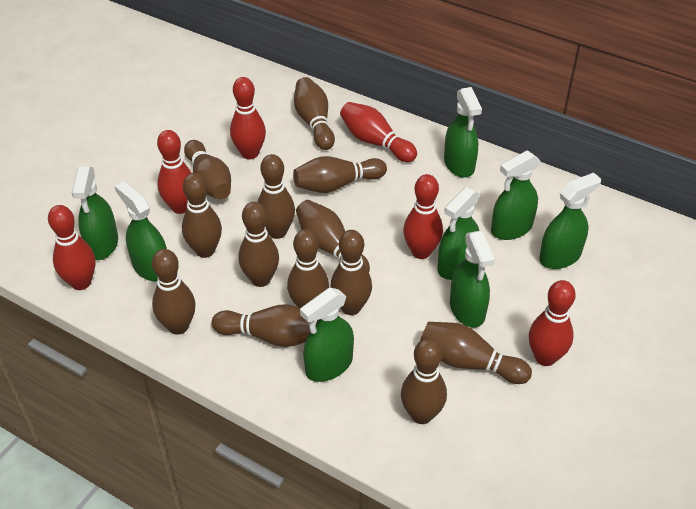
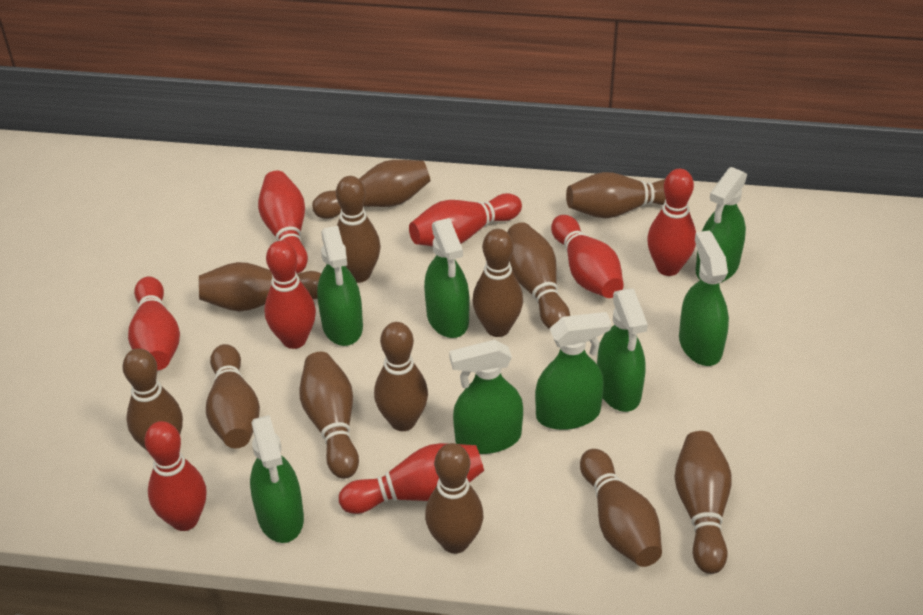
red bowling pin: 6 -> 8

